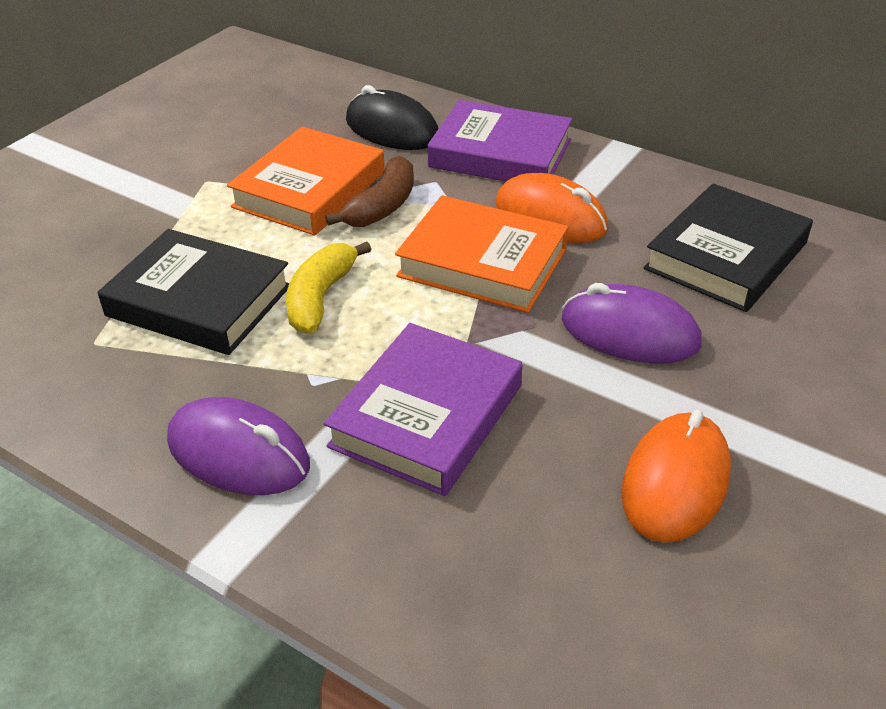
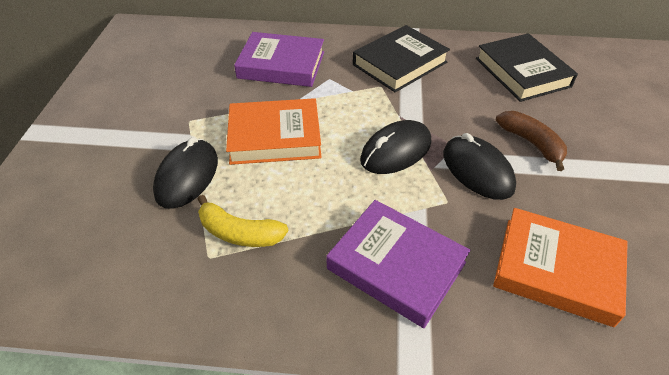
black mouse: 1 -> 3
orange mouse: 2 -> 0
purple mouse: 2 -> 0

